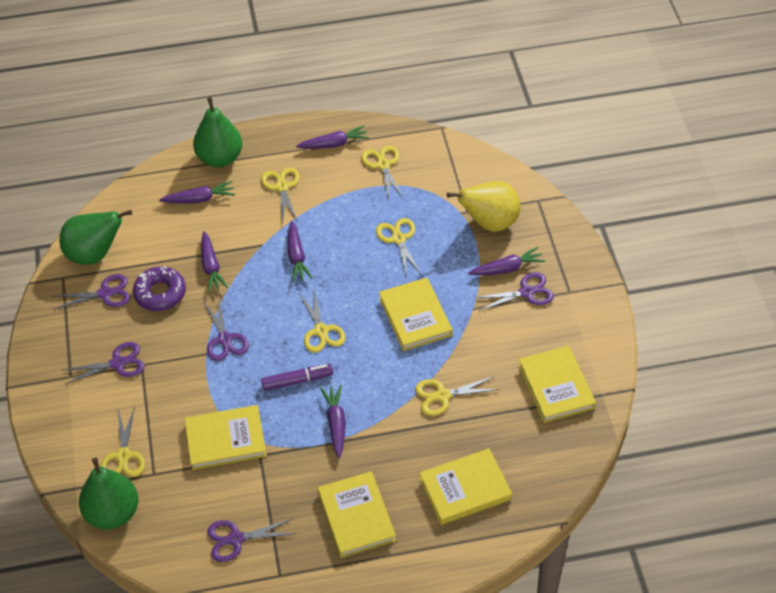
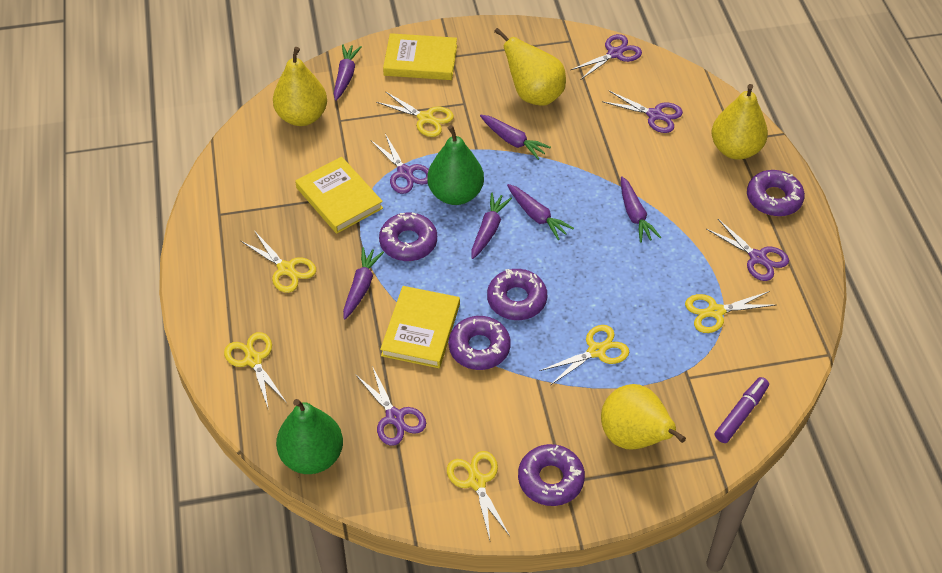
green pear: 3 -> 2
purple donut: 1 -> 5
yellow book: 5 -> 3
yellow pear: 1 -> 4

